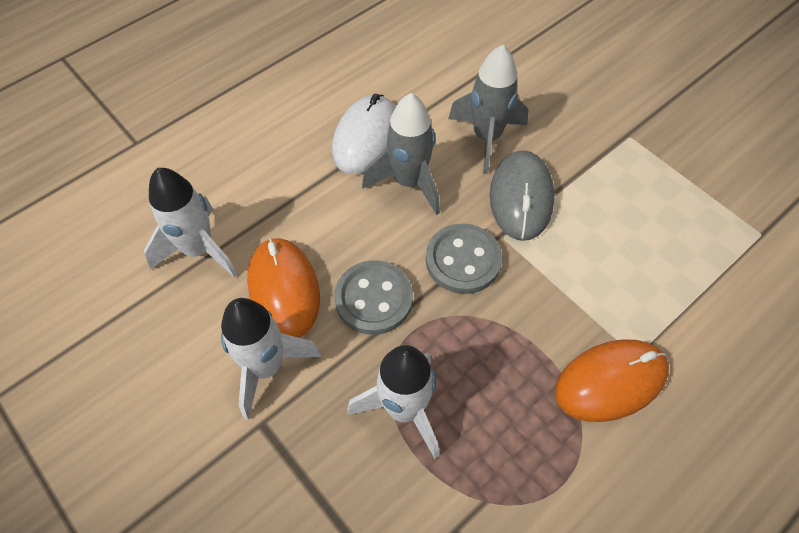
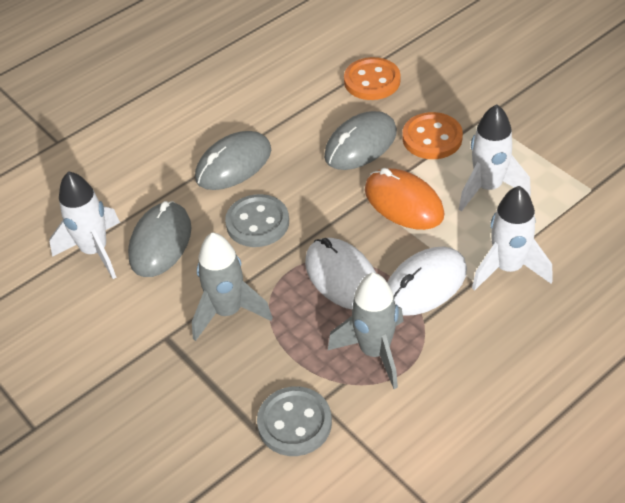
grey mouse: 1 -> 3
orange button: 0 -> 2
orange mouse: 2 -> 1
white mouse: 1 -> 2

